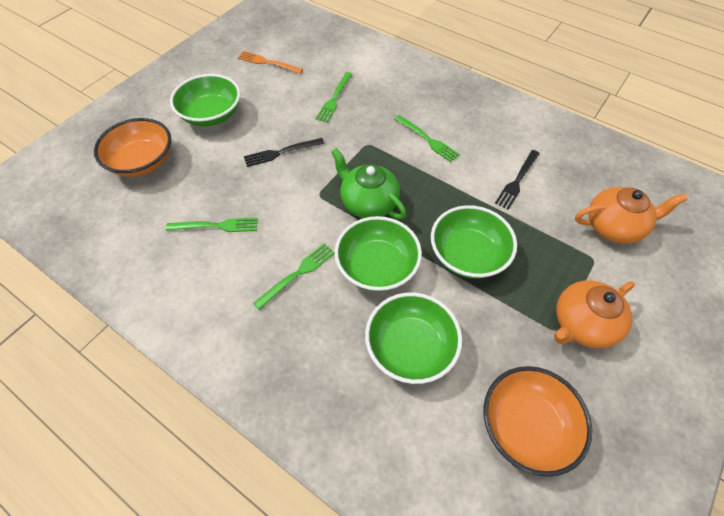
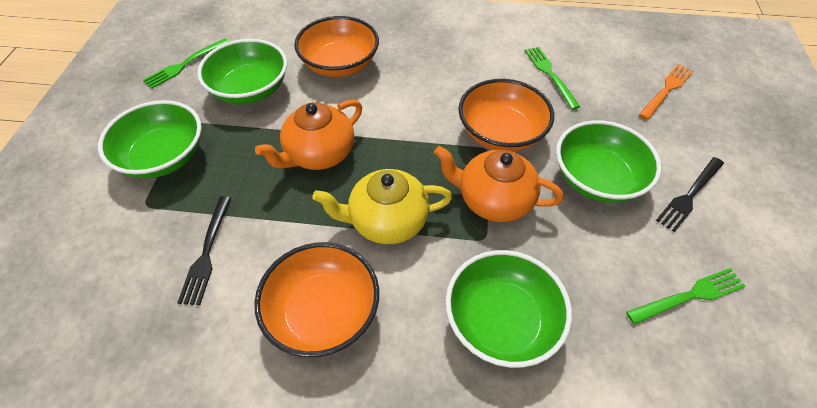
green fork: 4 -> 3
green teapot: 1 -> 0
orange bowl: 2 -> 3
yellow teapot: 0 -> 1

